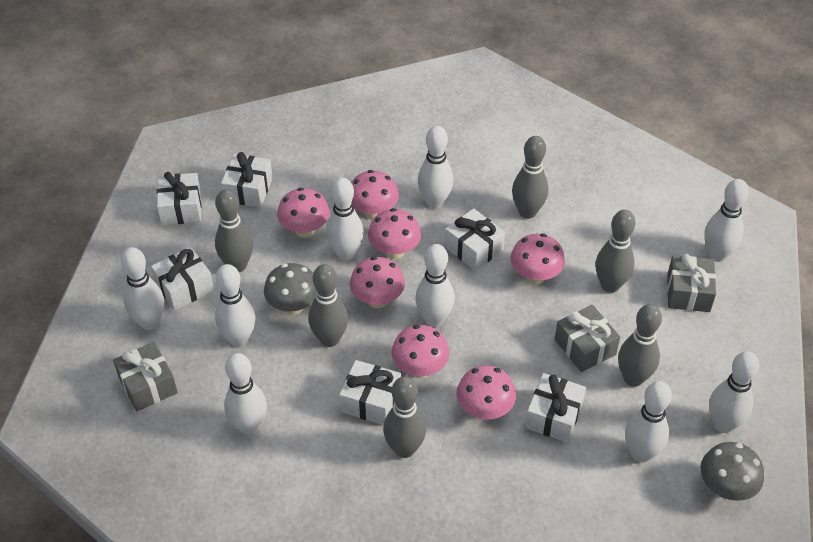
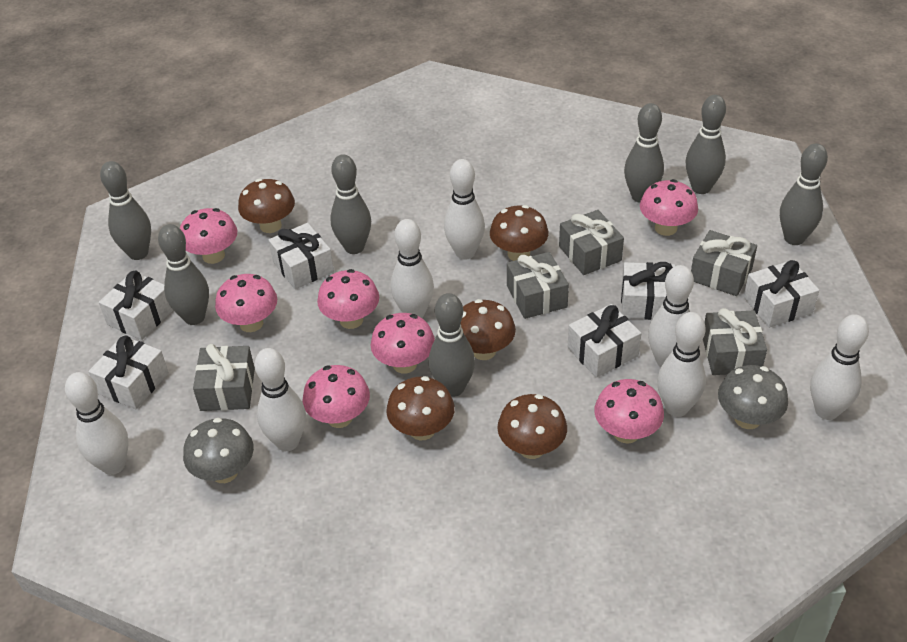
brown mushroom: 0 -> 5
grey bowling pin: 6 -> 7
grey gift: 3 -> 5
white bowling pin: 9 -> 7

